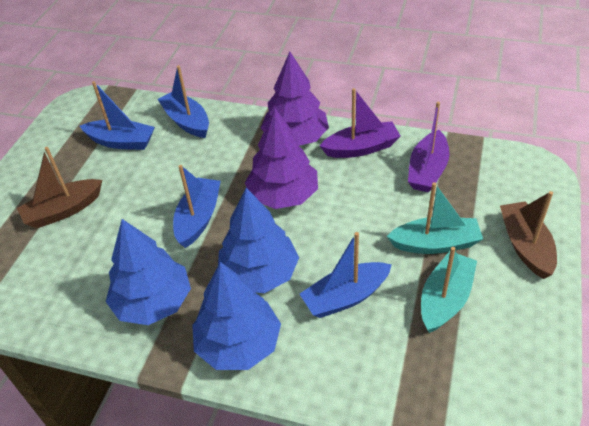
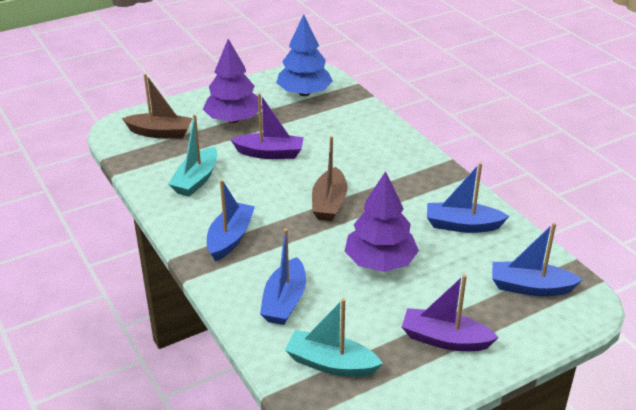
blue tree: 3 -> 1

